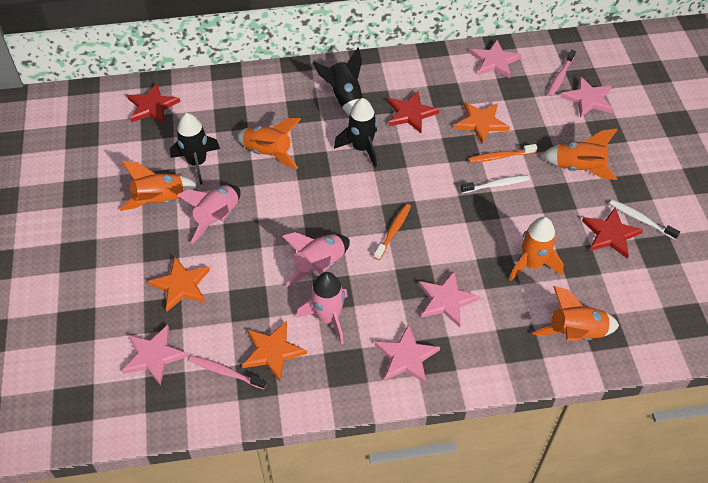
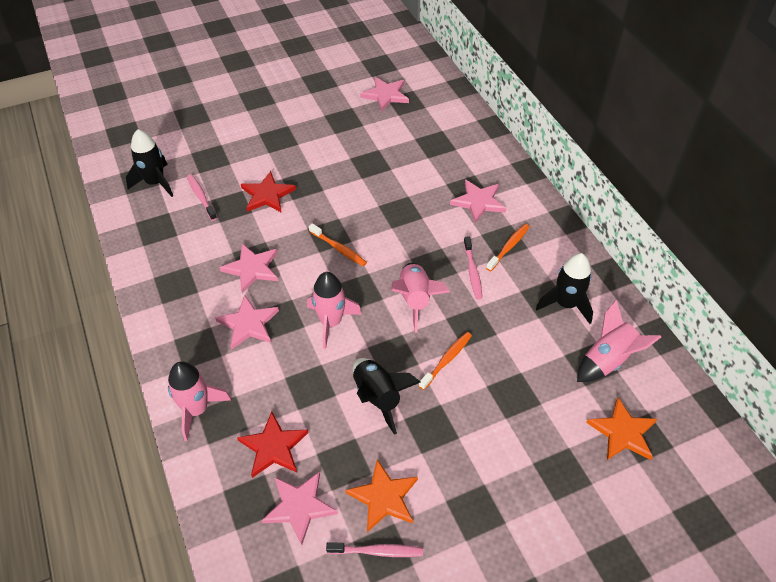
orange rocket: 5 -> 0
orange star: 3 -> 2
orange toothbrush: 2 -> 3
pink rocket: 3 -> 4
pink toothbrush: 2 -> 3
red star: 3 -> 2
white toothbrush: 2 -> 0

